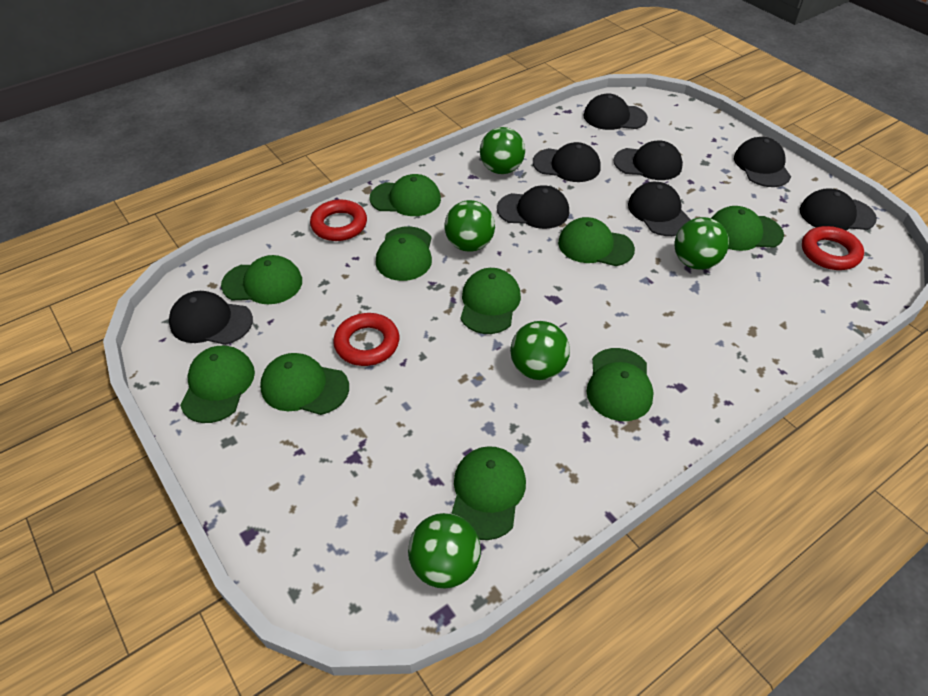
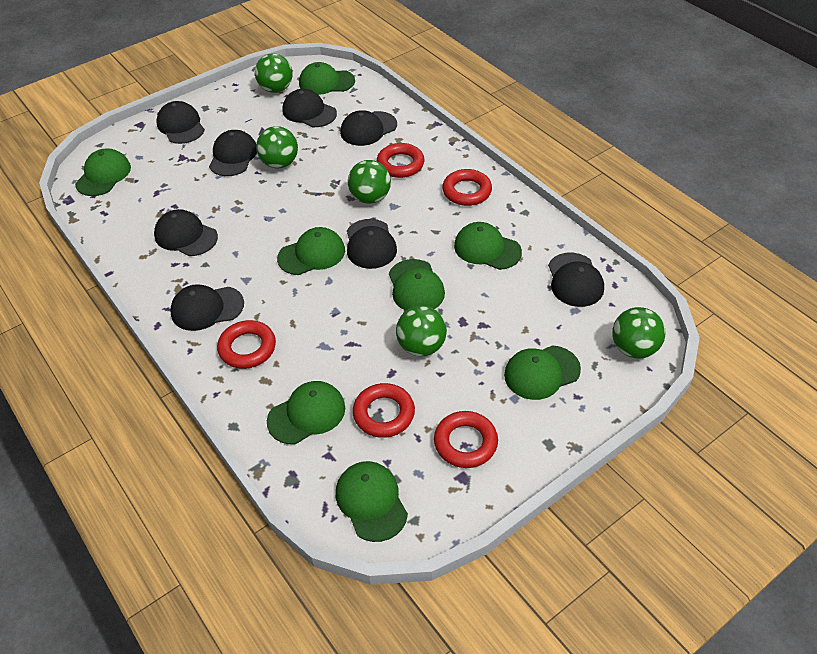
green cap: 10 -> 8
red ring: 3 -> 5

